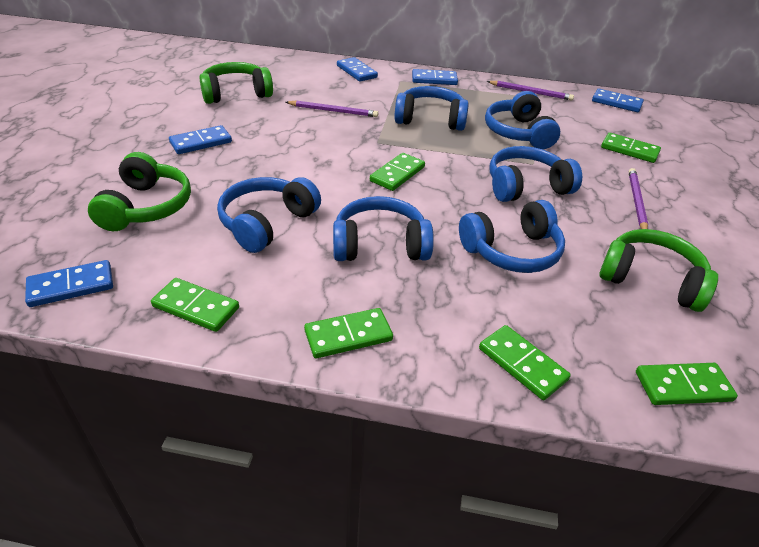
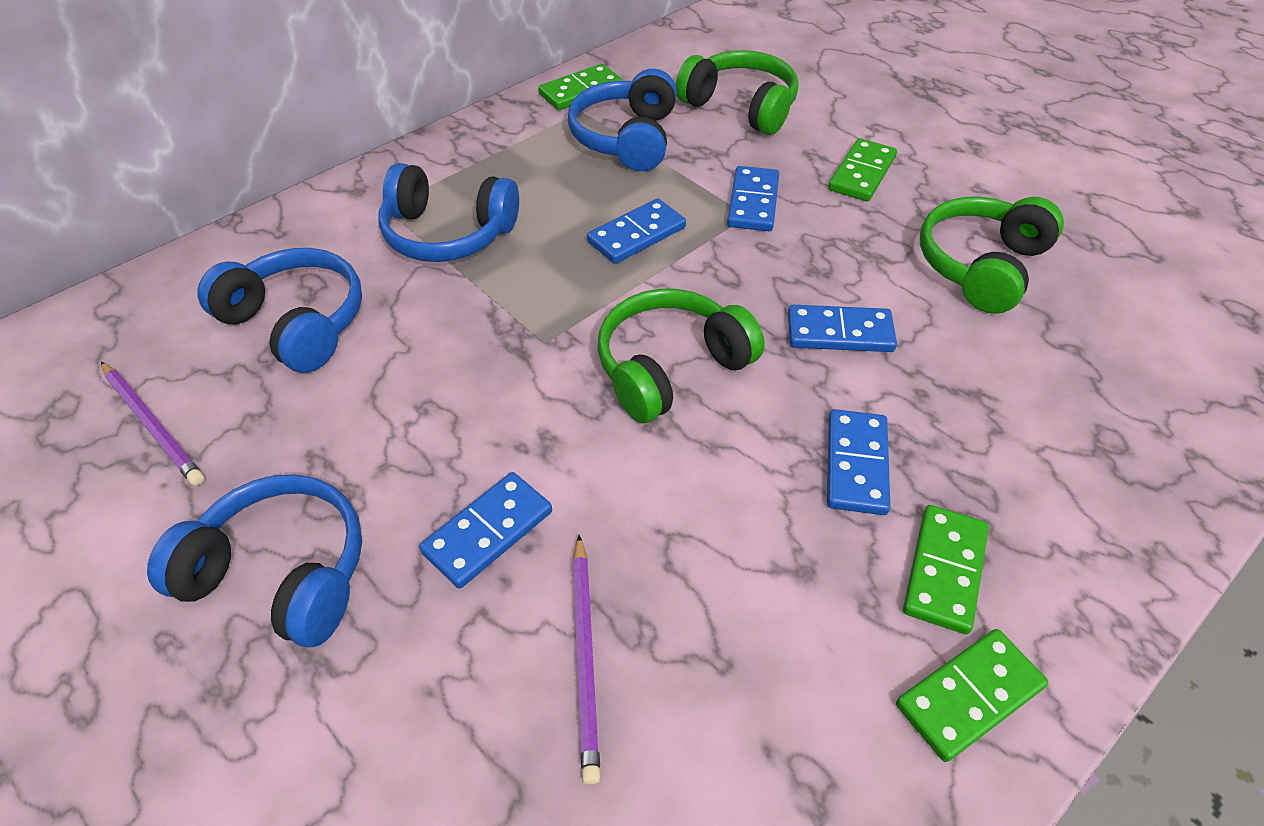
blue headphones: 6 -> 4
green domino: 6 -> 4
purple pencil: 3 -> 2

